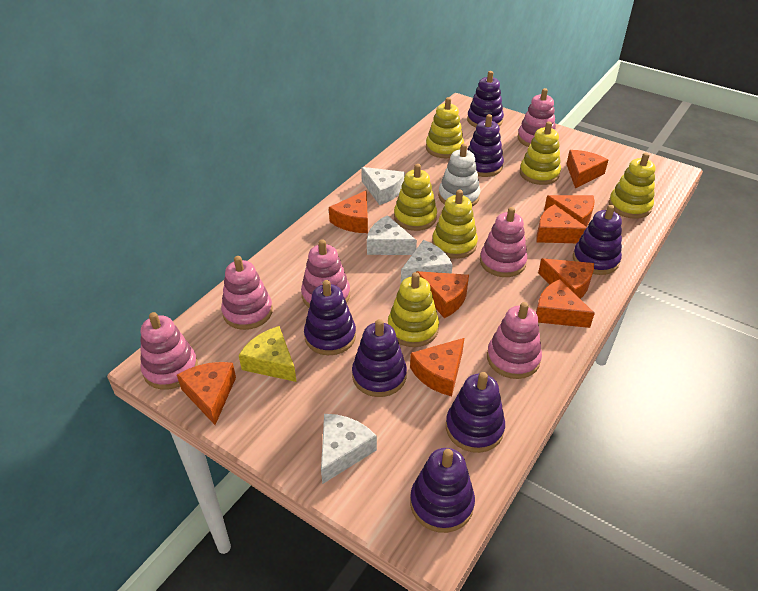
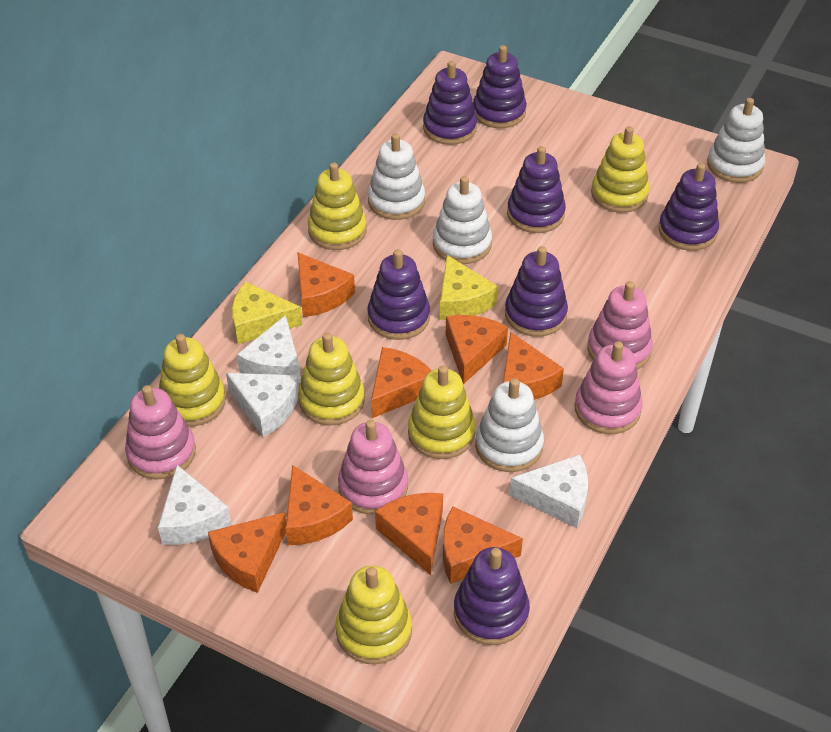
orange cheese: 9 -> 8
pink stacking toy: 6 -> 4
white stacking toy: 1 -> 4
yellow cheese: 1 -> 2

